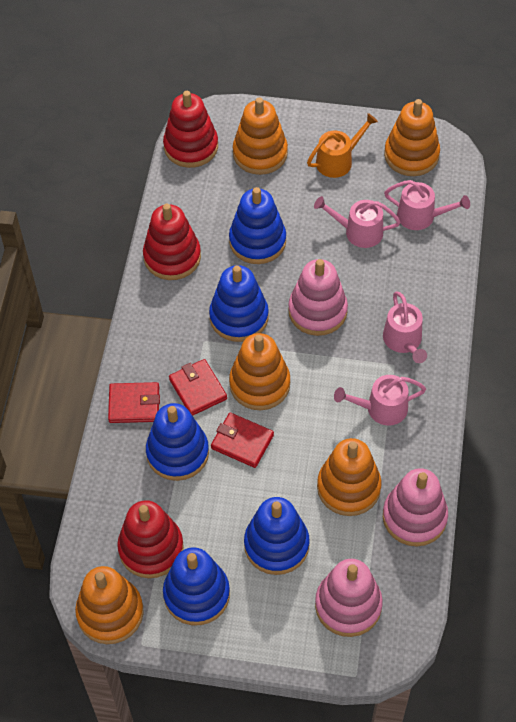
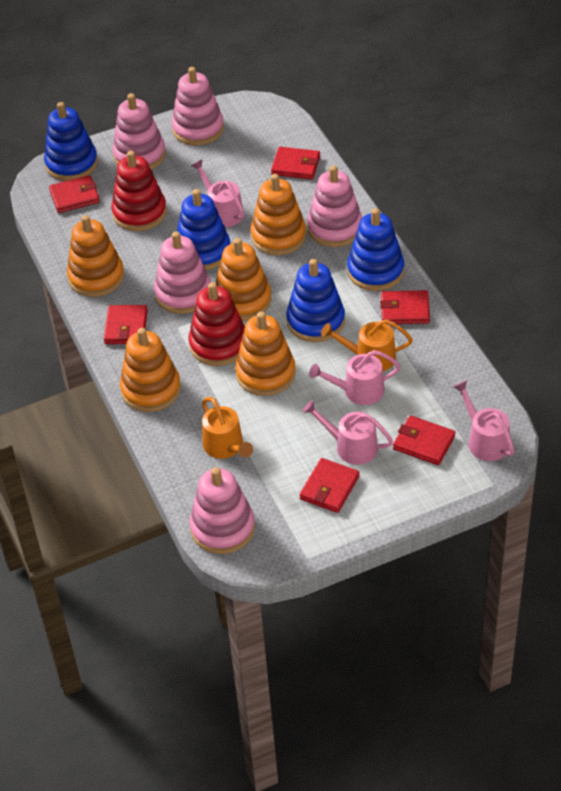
blue stacking toy: 5 -> 4
orange watering can: 1 -> 2
pink stacking toy: 3 -> 5
red stacking toy: 3 -> 2
red wallet: 3 -> 6

